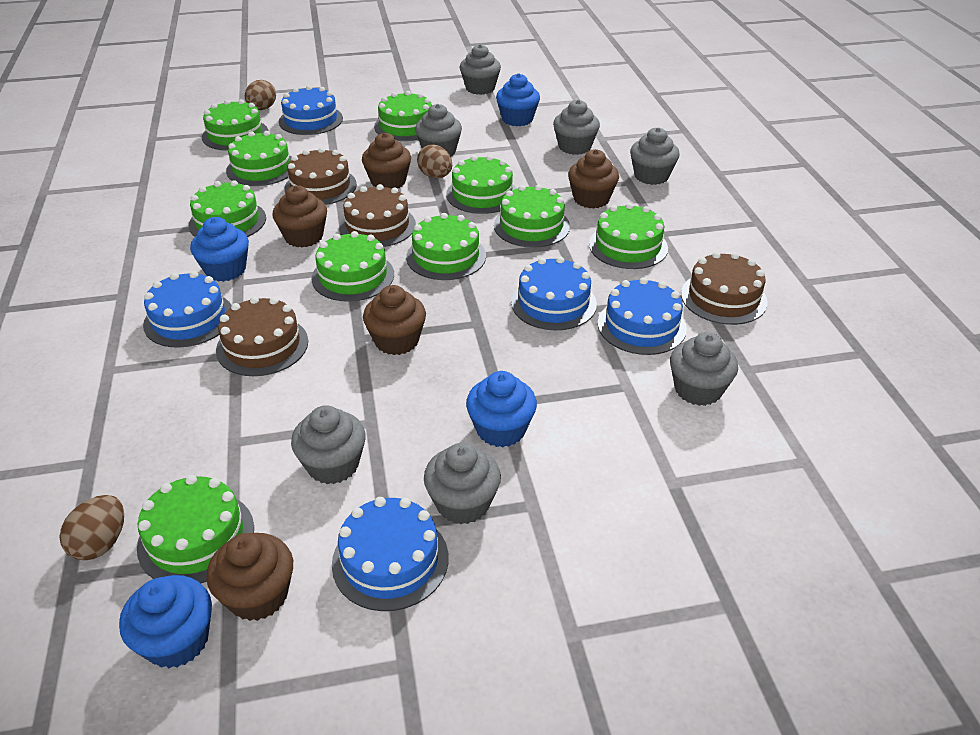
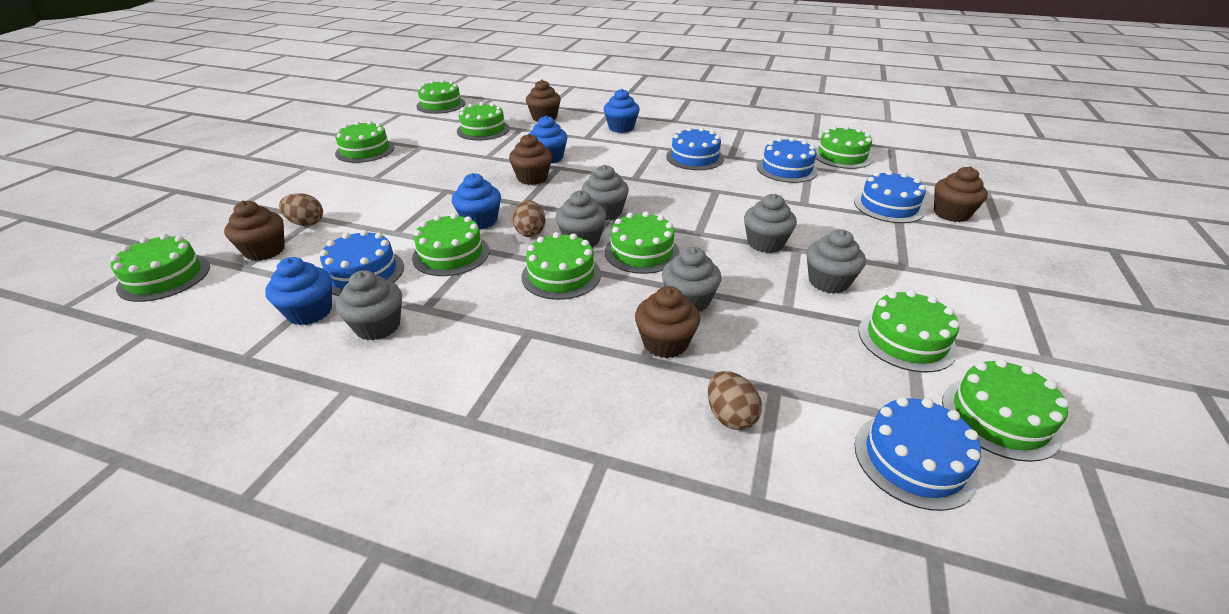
brown cake: 4 -> 0
grey cupcake: 7 -> 6

